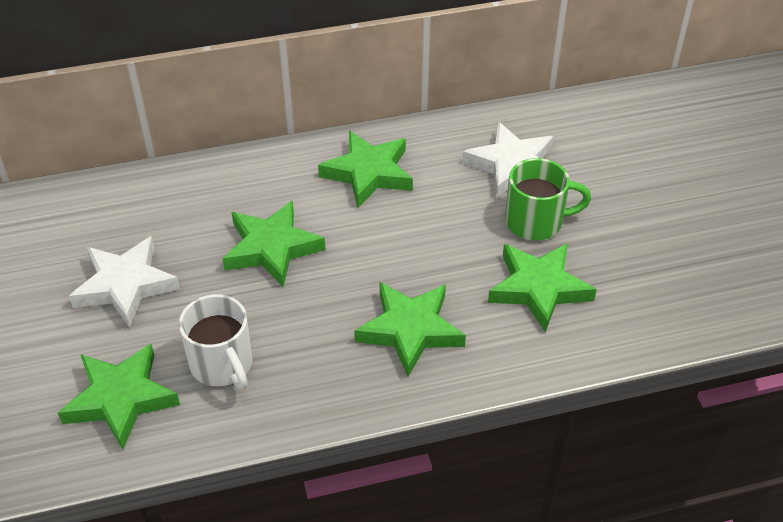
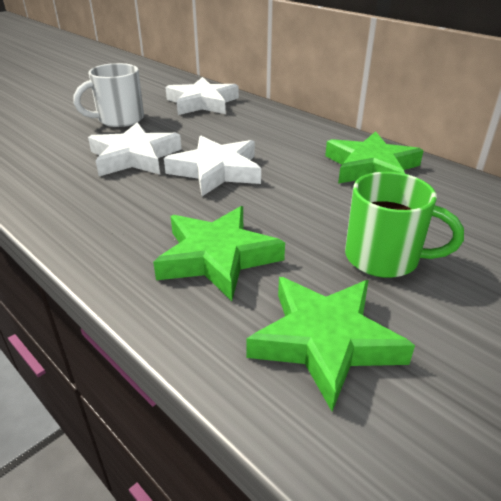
green star: 5 -> 3
white star: 2 -> 3

